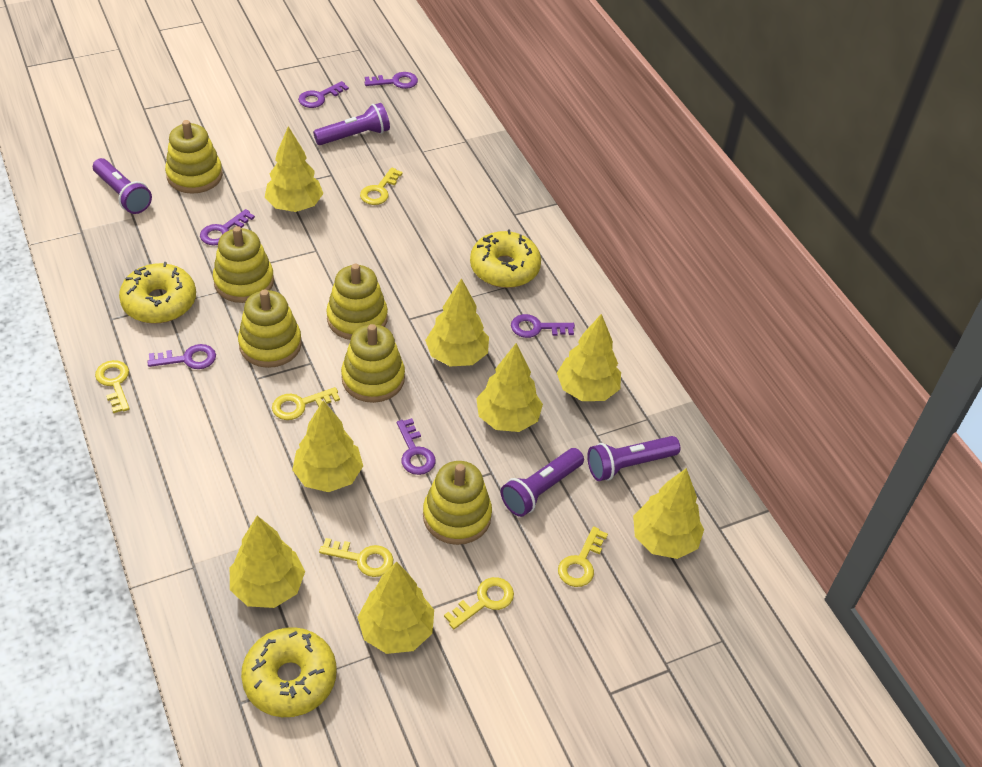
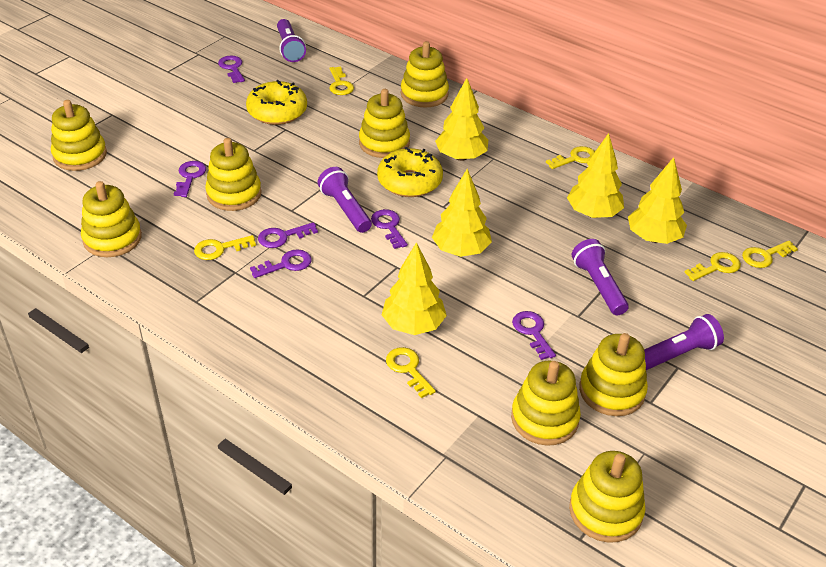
yellow donut: 3 -> 2
yellow stacking toy: 6 -> 8
yellow tree: 8 -> 5

